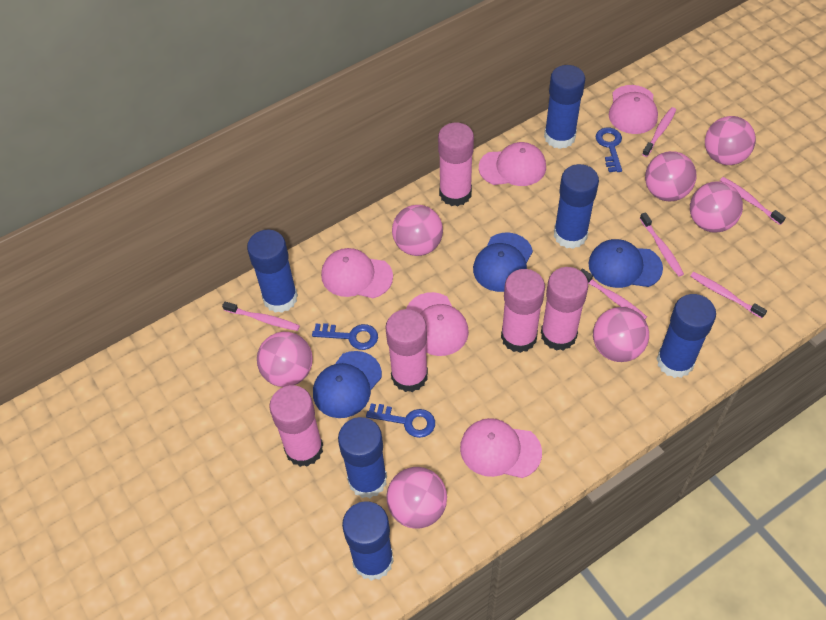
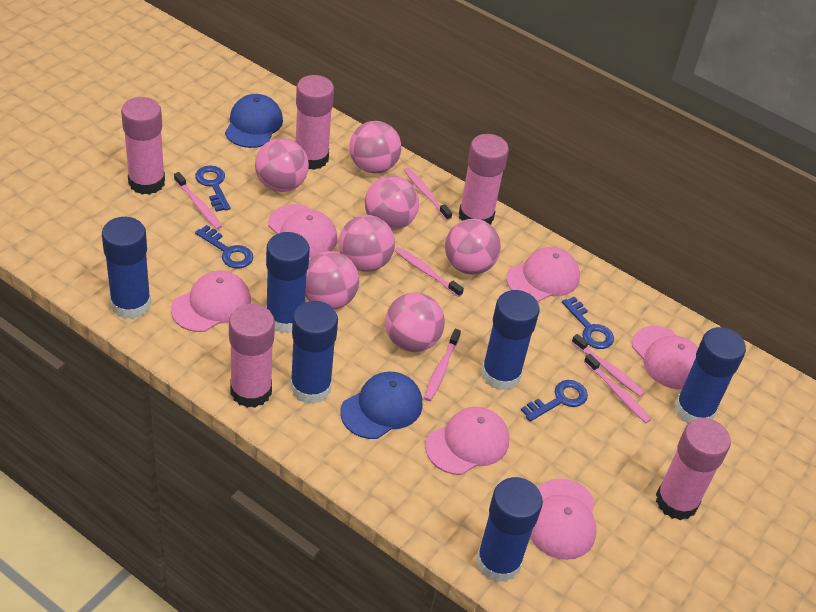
blue cap: 3 -> 2
blue key: 3 -> 4
pink cap: 5 -> 6

